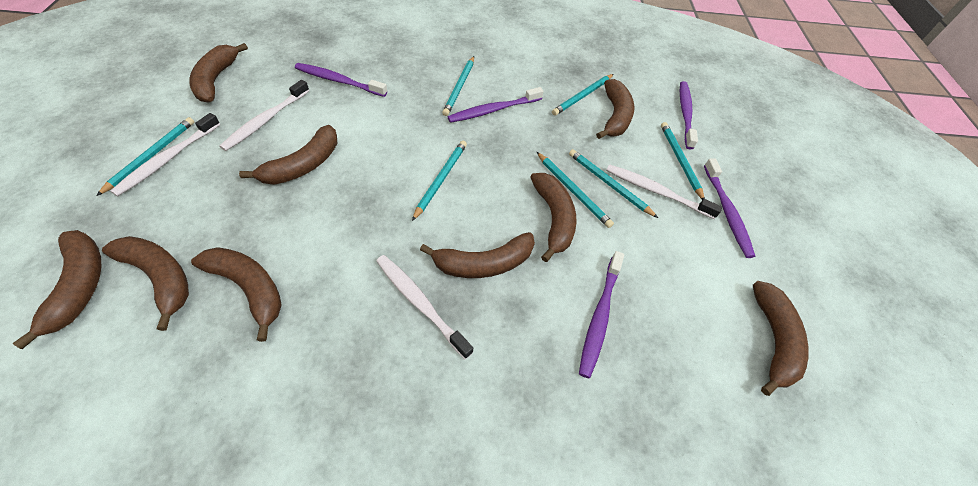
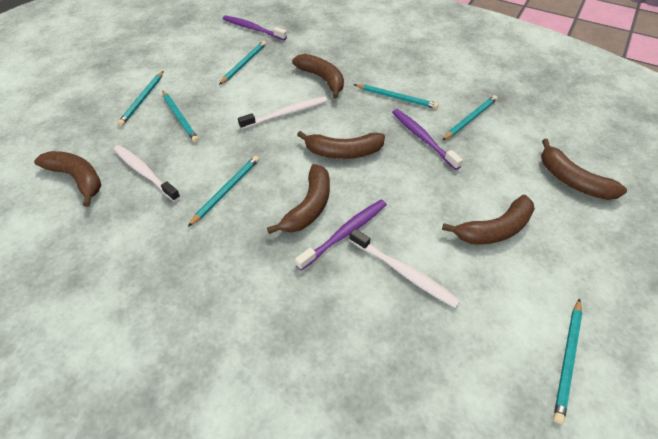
brown banana: 9 -> 6
purple toothbrush: 5 -> 3
white toothbrush: 4 -> 3

